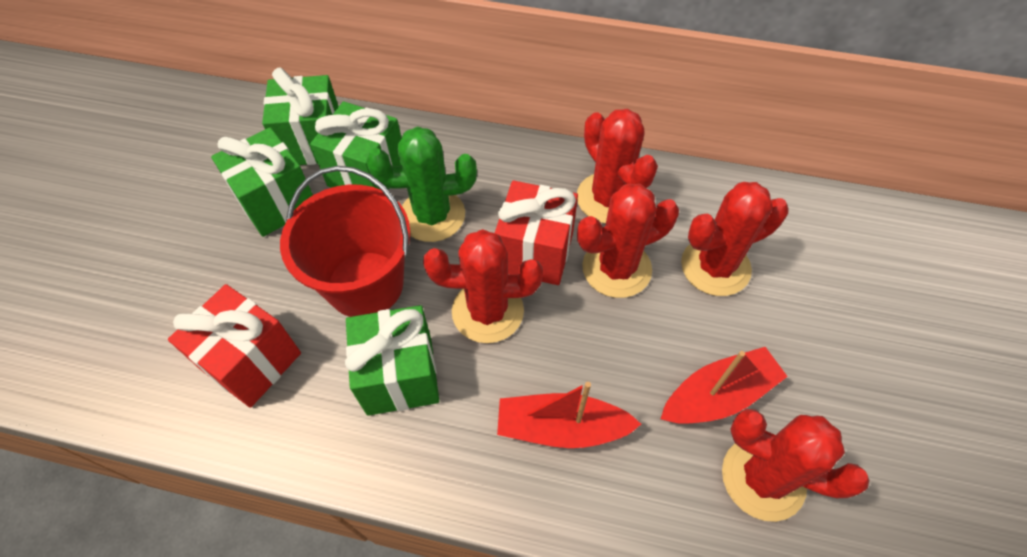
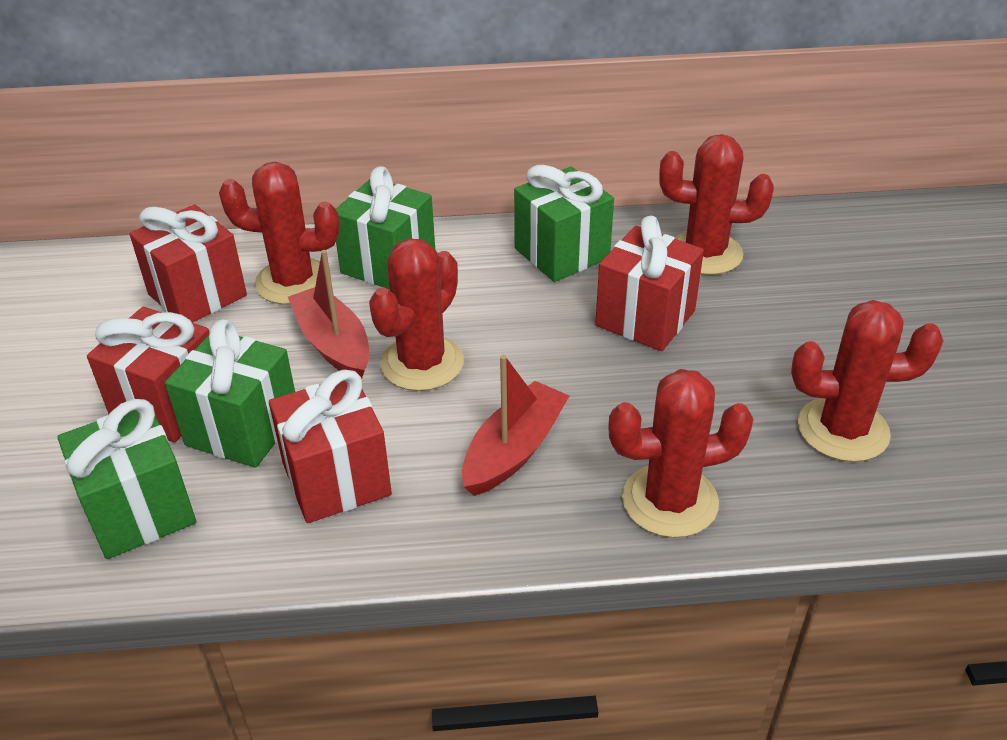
green cactus: 1 -> 0
red bucket: 1 -> 0
red gift: 2 -> 4

